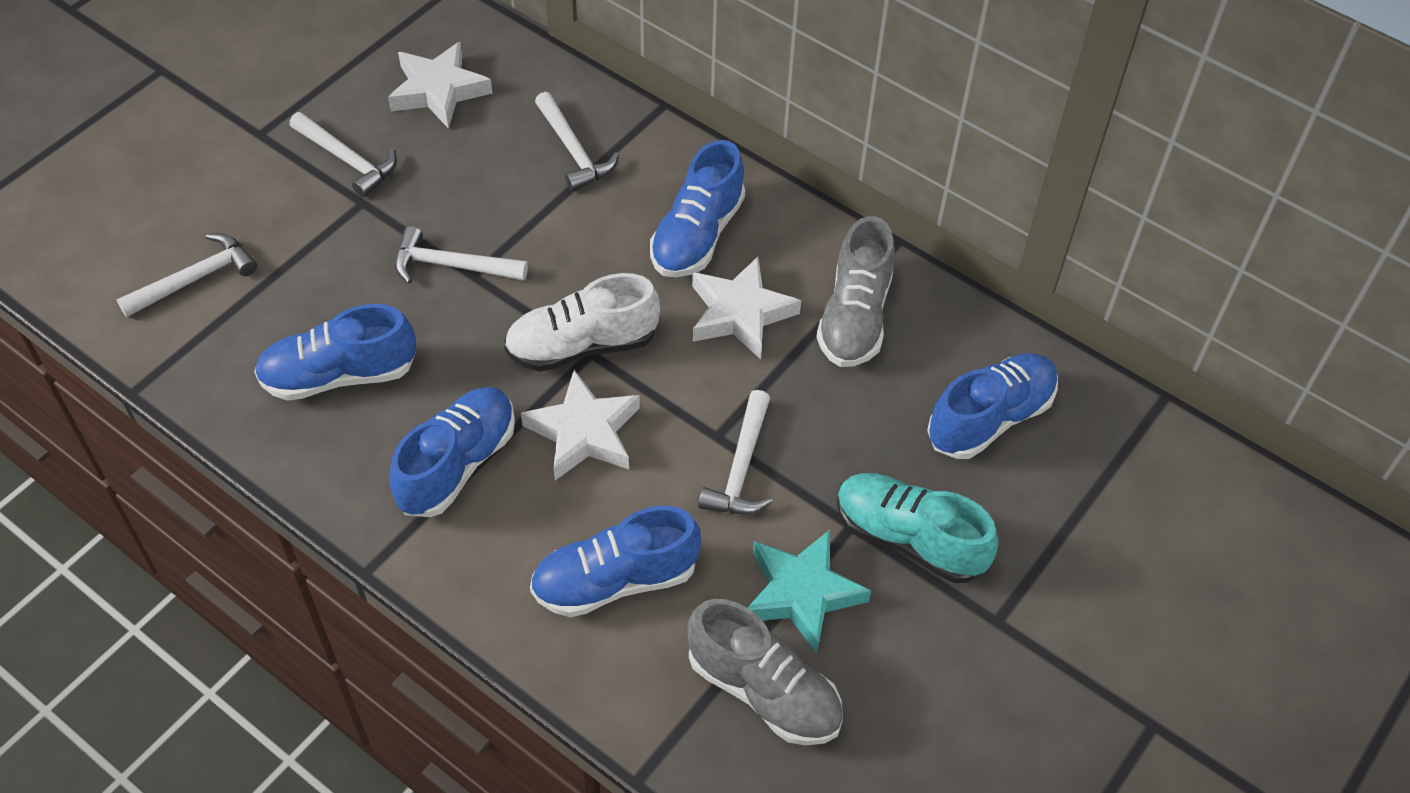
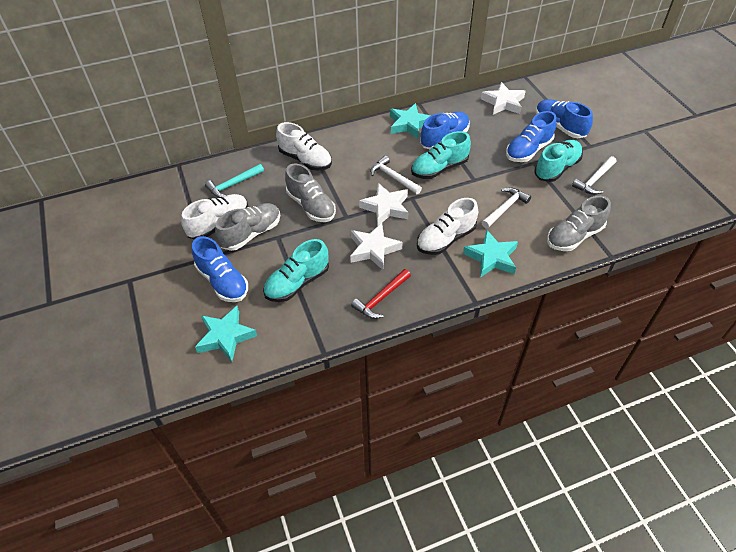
blue shoe: 5 -> 4
grey shoe: 2 -> 3
red hammer: 0 -> 1
turquoise hammer: 0 -> 1
turquoise shoe: 1 -> 3
turquoise star: 1 -> 3
white hammer: 5 -> 3
white shoe: 1 -> 3

